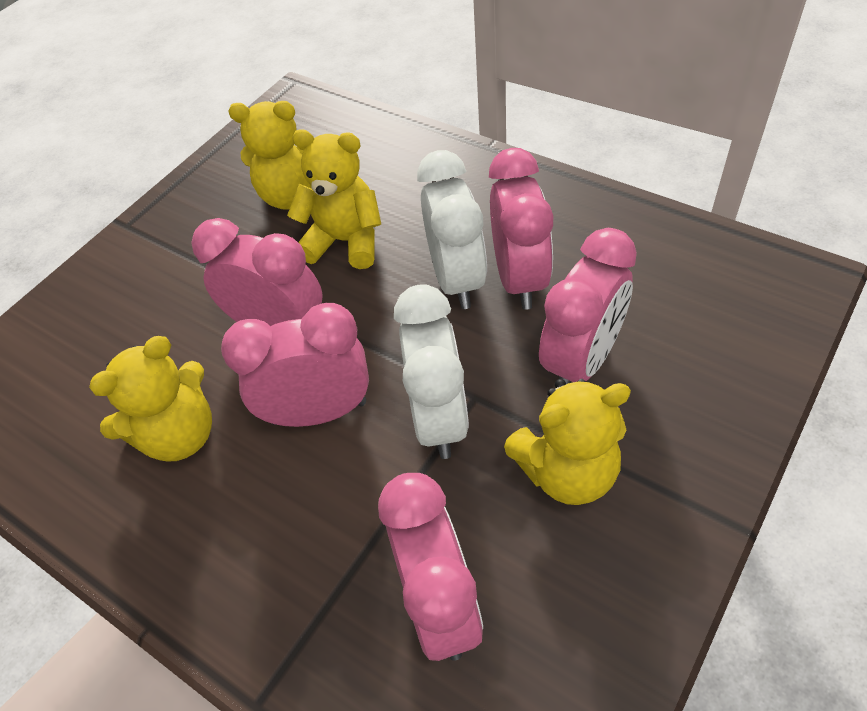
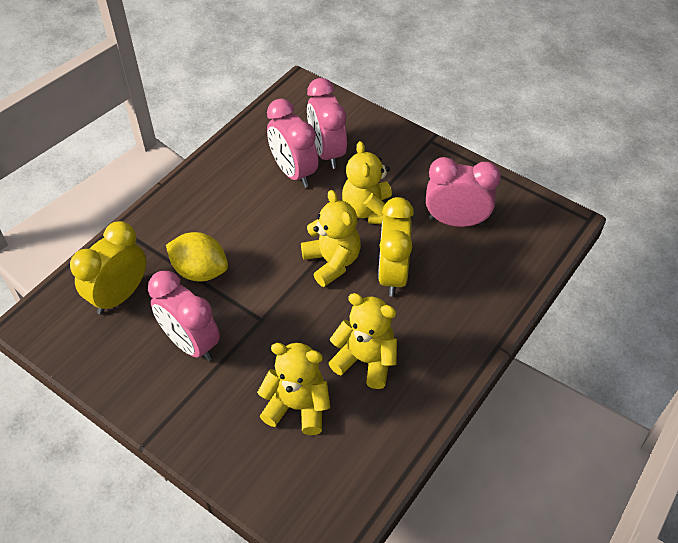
pink clock: 5 -> 4
white clock: 2 -> 0
yellow clock: 0 -> 2
yellow lemon: 0 -> 1

